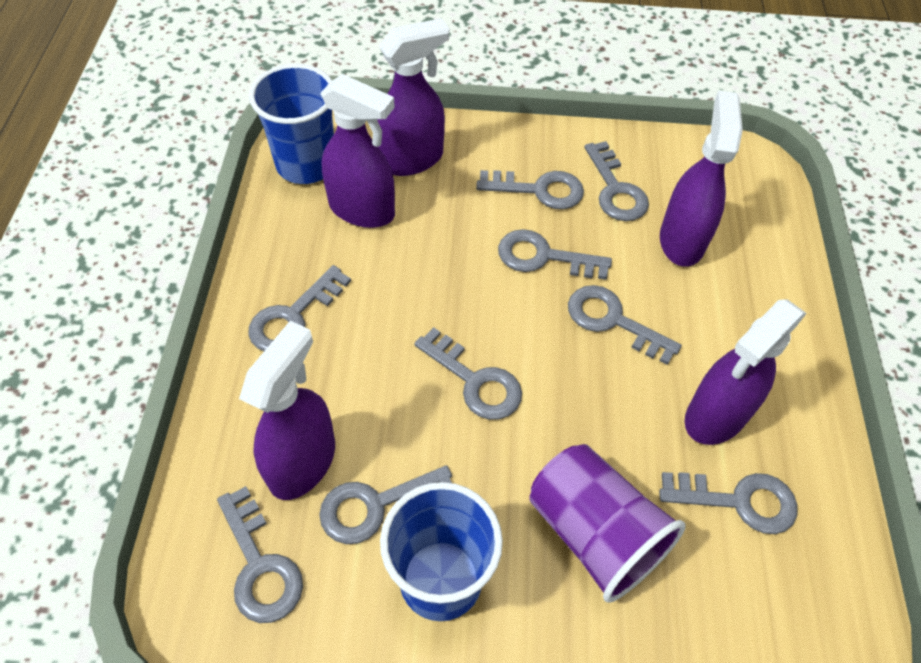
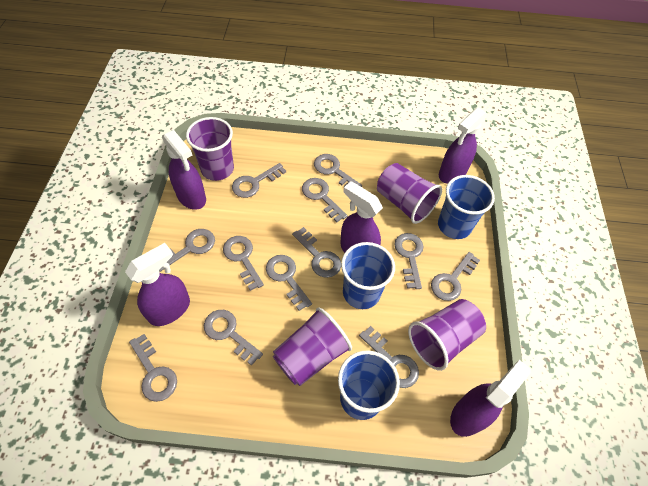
blue cup: 2 -> 3
grey key: 9 -> 12
purple cup: 1 -> 4

